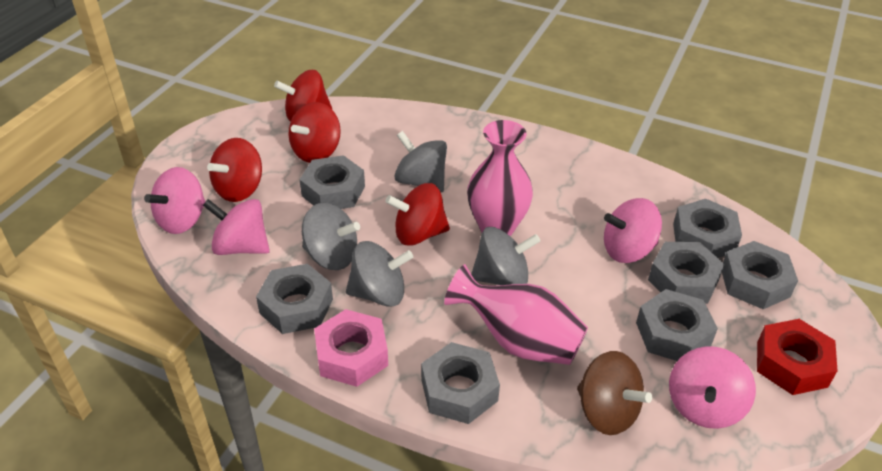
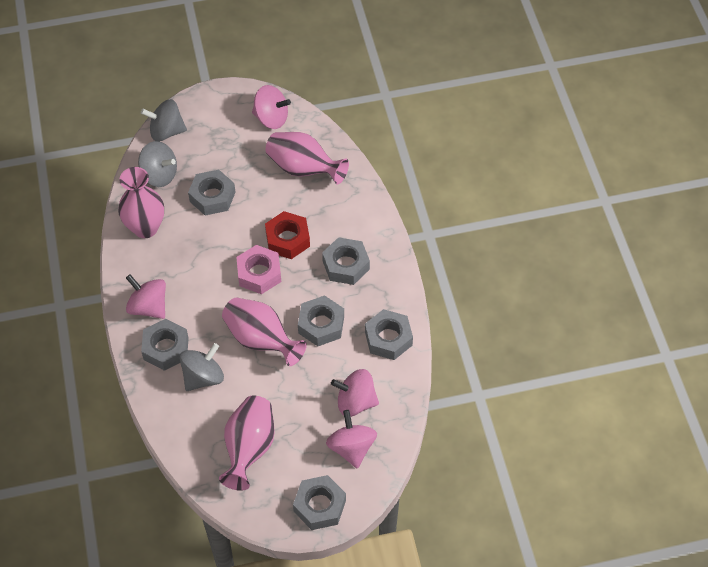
brown spinning top: 1 -> 0
grey nut: 7 -> 6
grey spinning top: 4 -> 3
pink vase: 2 -> 4
red spinning top: 4 -> 0

